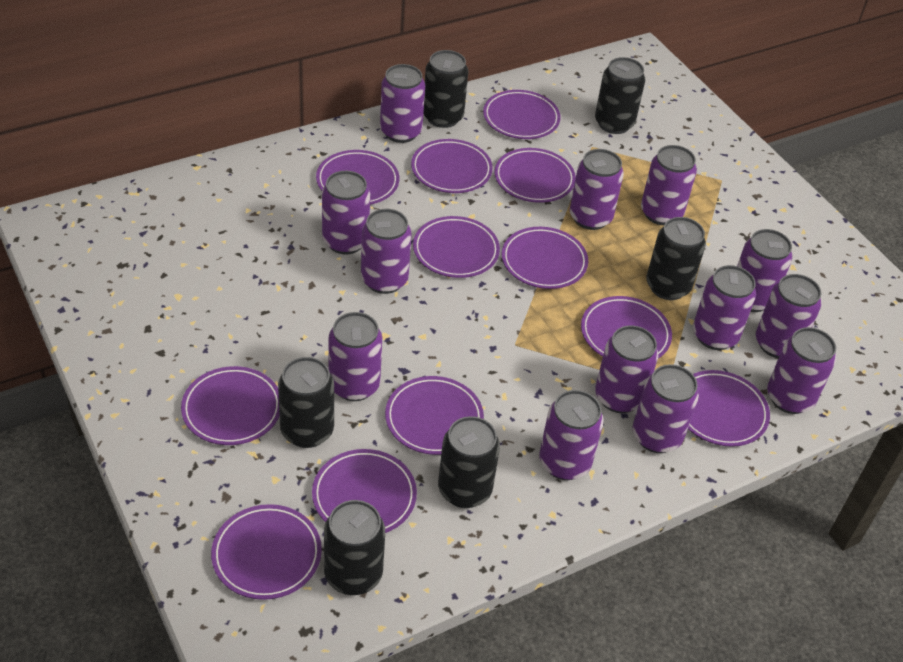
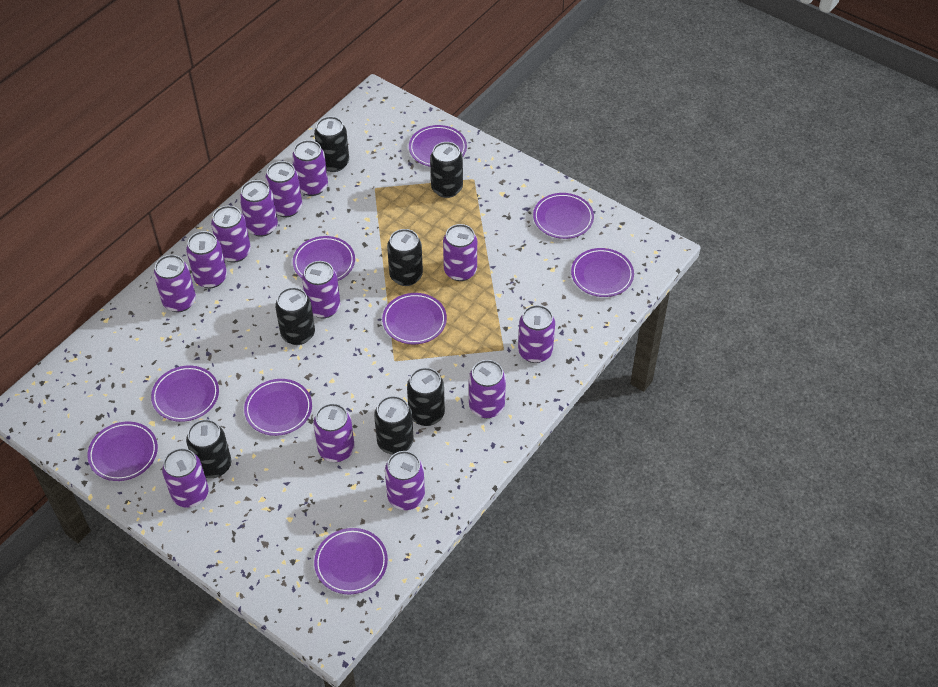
black can: 6 -> 7
purple plate: 12 -> 9

